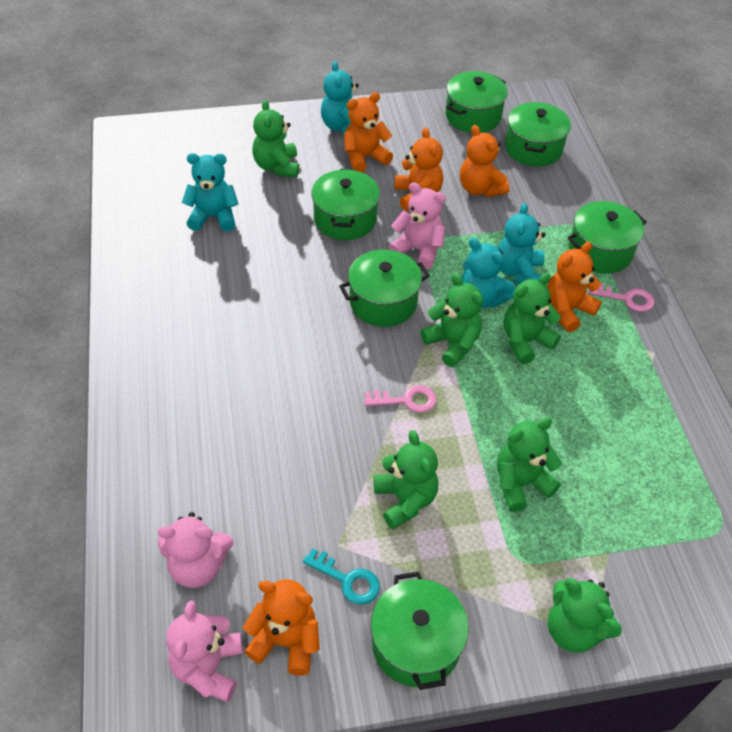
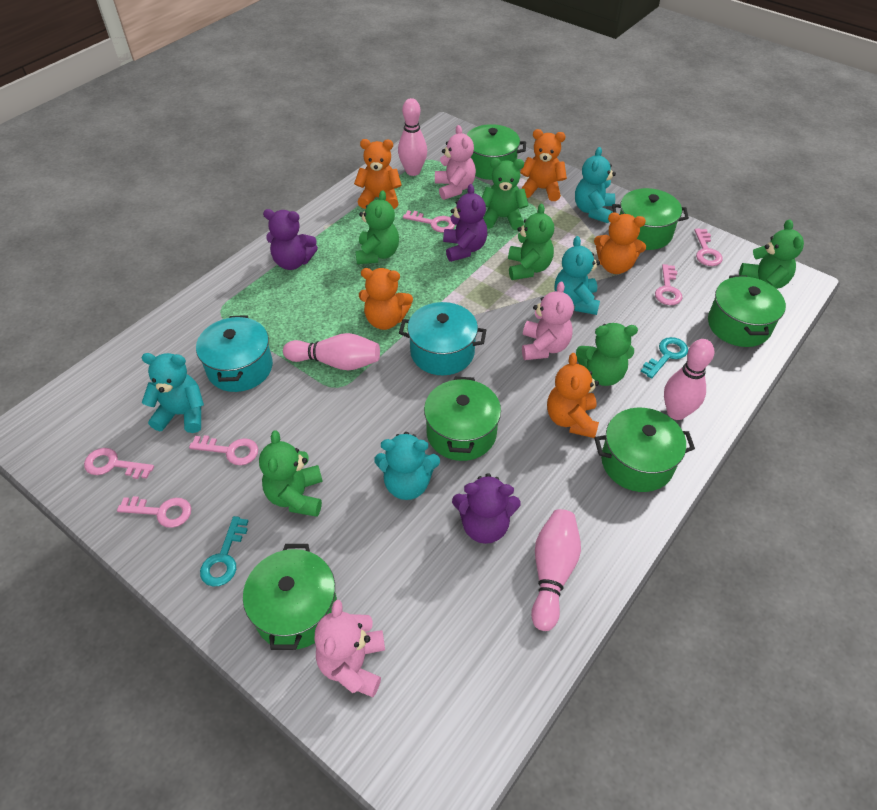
pink bowling pin: 0 -> 4
pink key: 2 -> 6
purple teddy bear: 0 -> 3
turquoise key: 1 -> 2
turquoise pot: 0 -> 2

